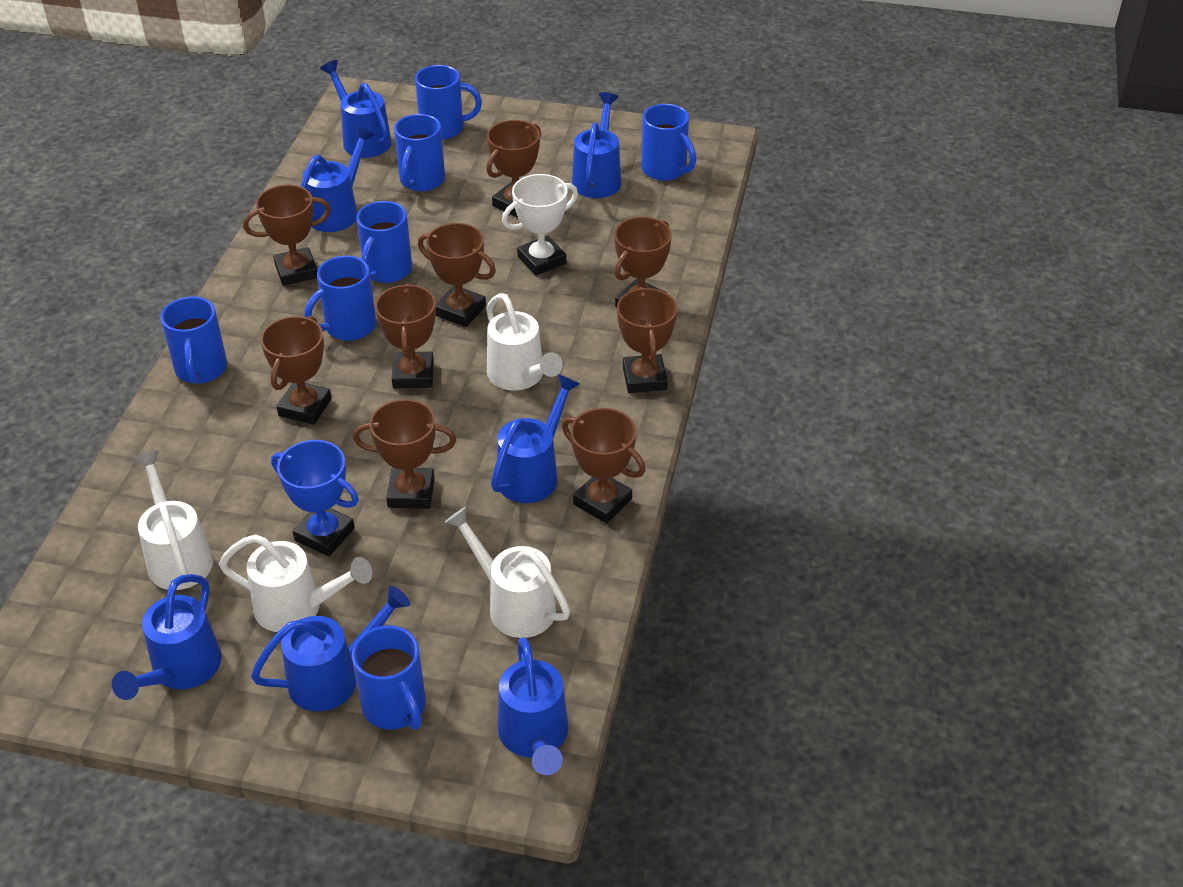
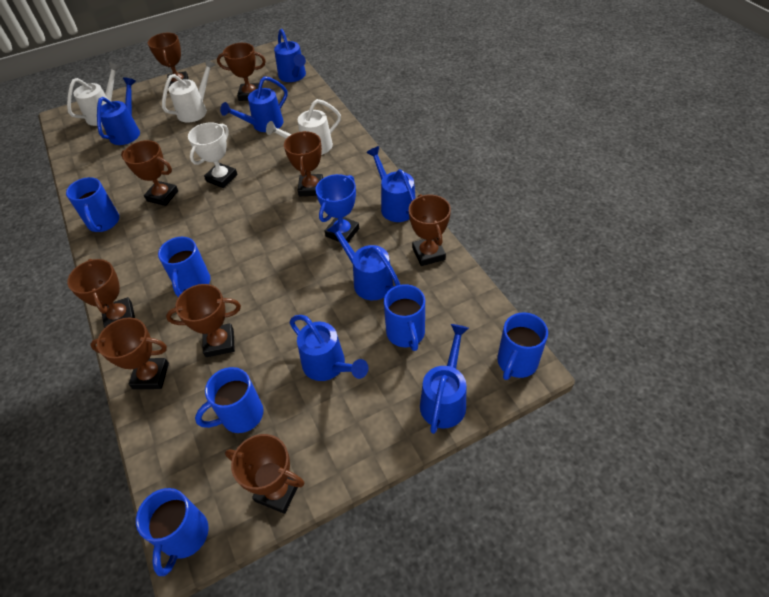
blue mug: 7 -> 6
white watering can: 4 -> 3

